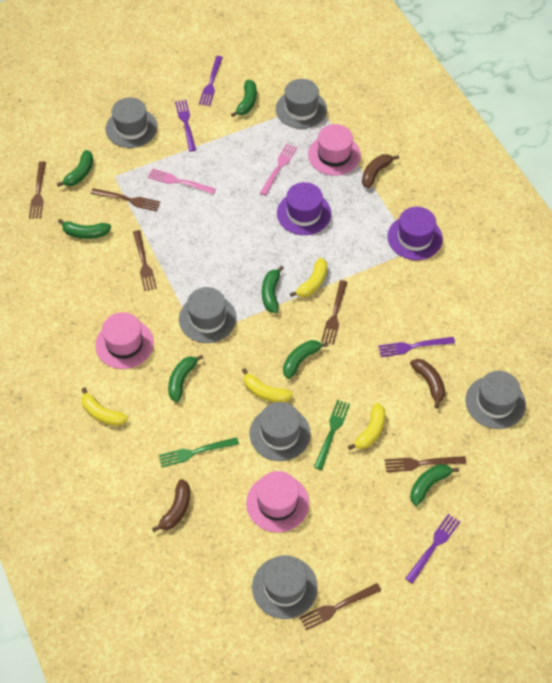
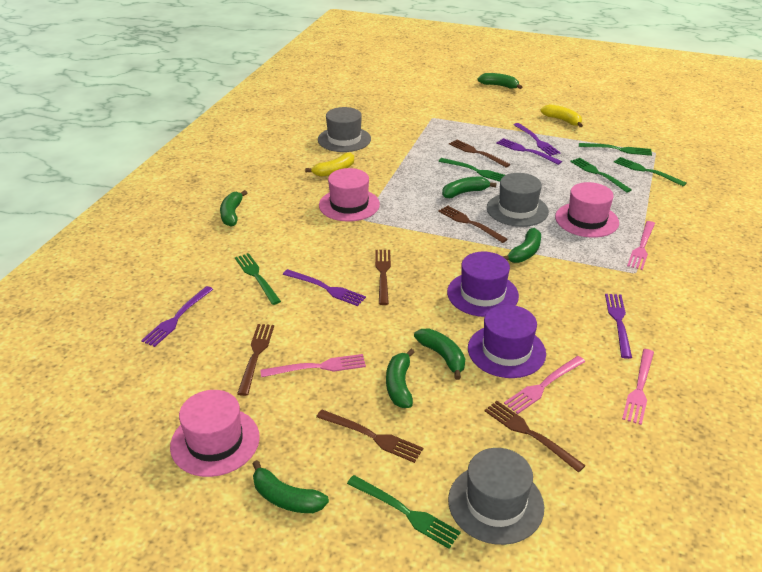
brown banana: 3 -> 0
green fork: 2 -> 6
grey hat: 6 -> 3
pink fork: 2 -> 4
purple fork: 4 -> 5
yellow banana: 4 -> 2

